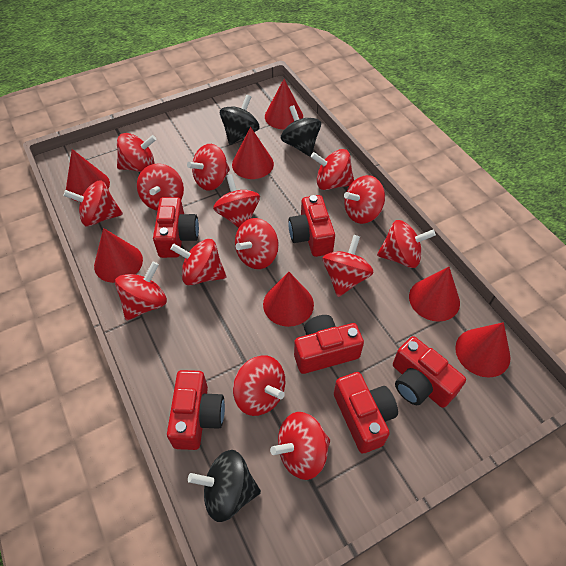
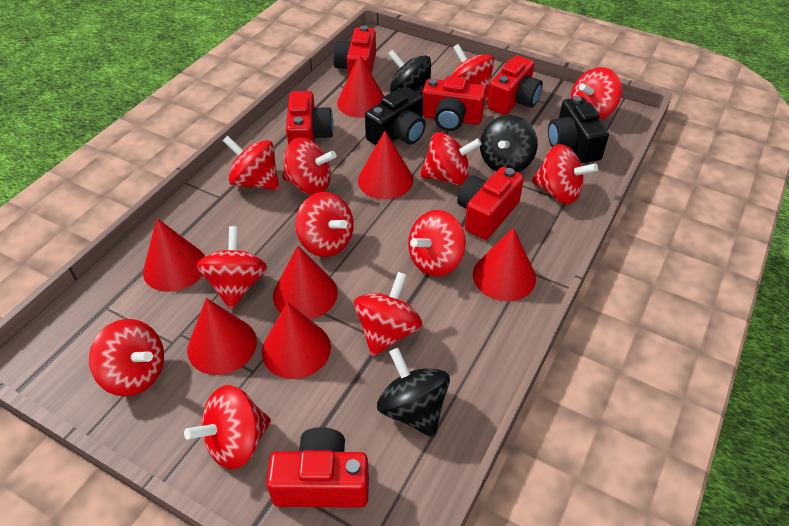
black camera: 0 -> 2
red spinning top: 14 -> 12

